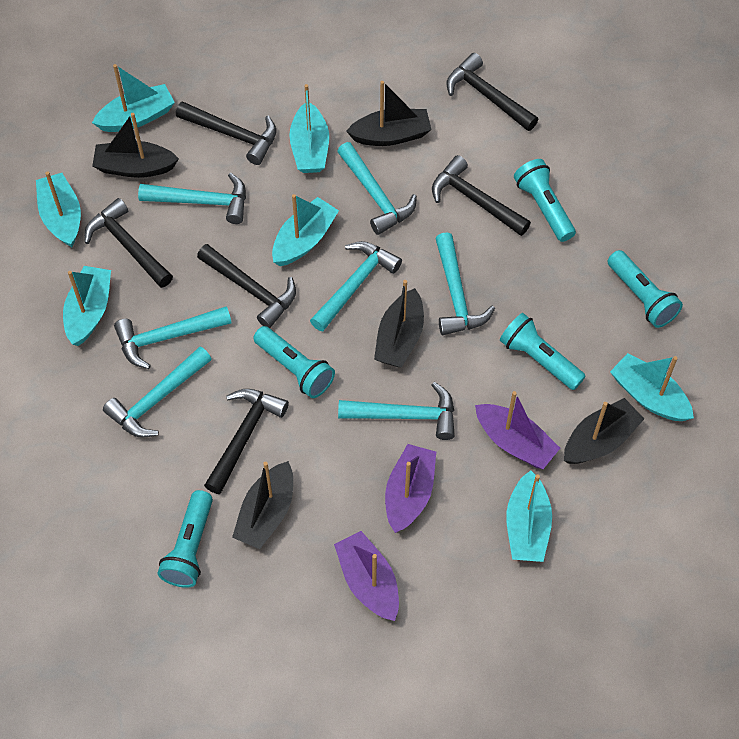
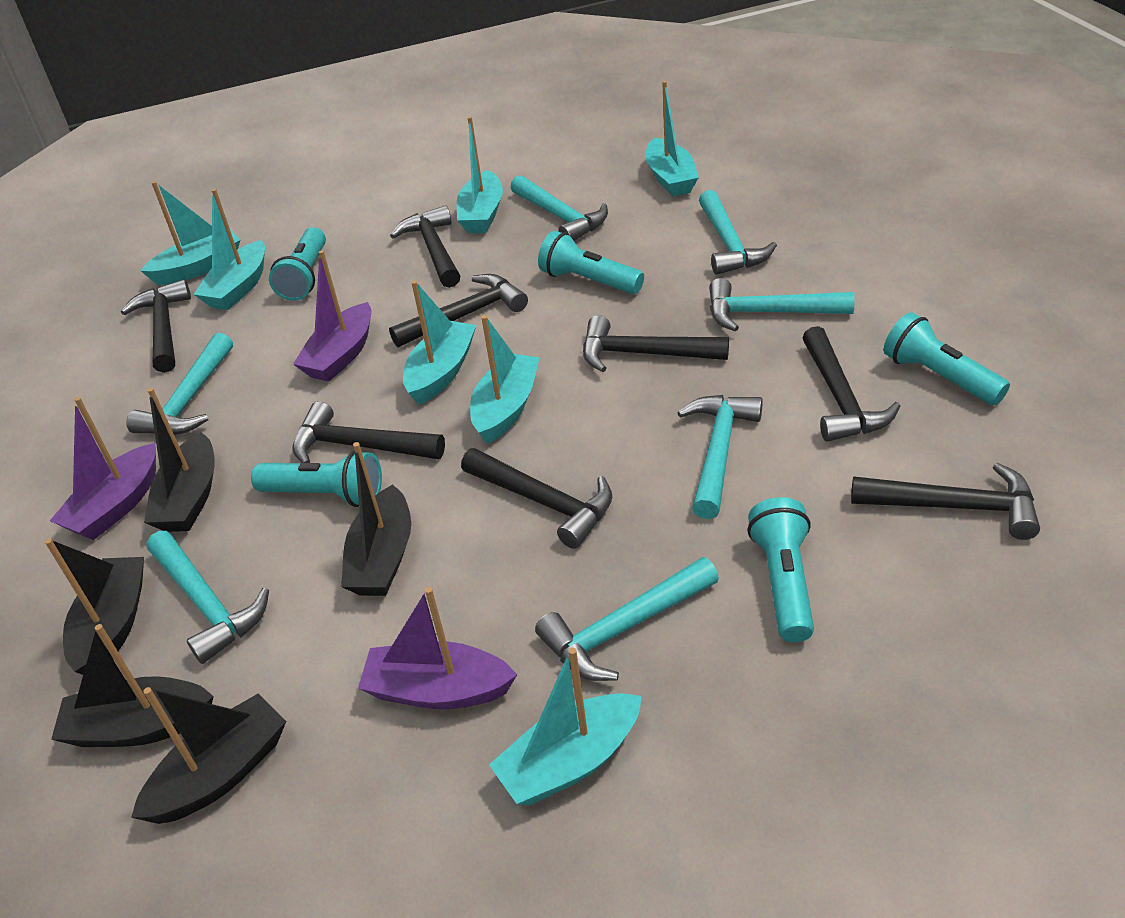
black hammer: 6 -> 8

